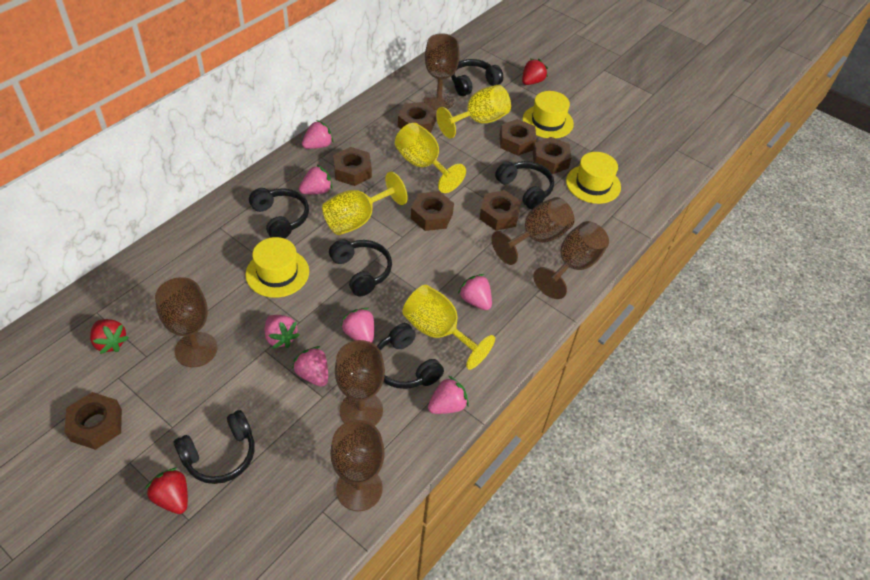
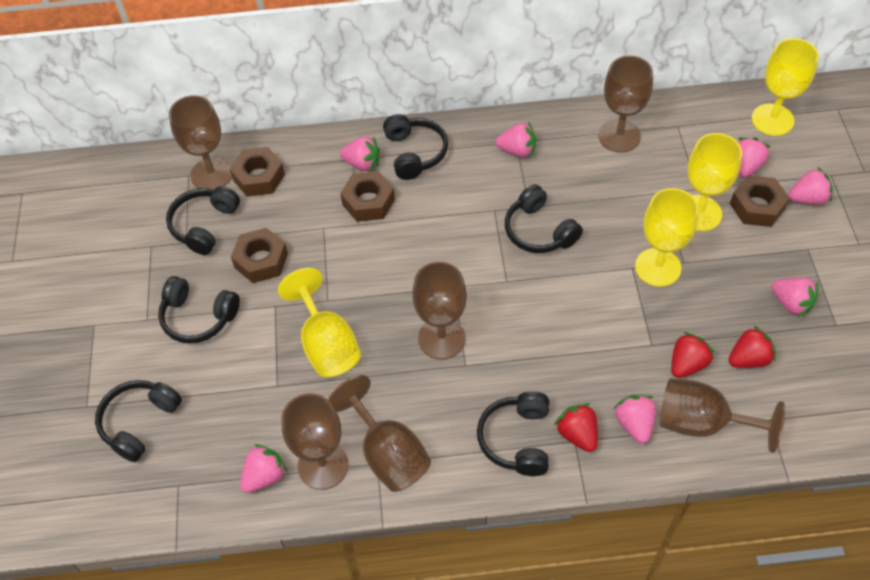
brown nut: 7 -> 4
yellow hat: 3 -> 0

